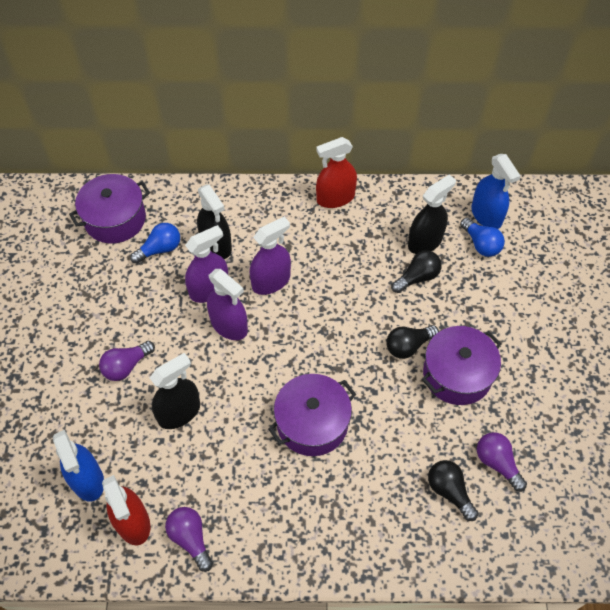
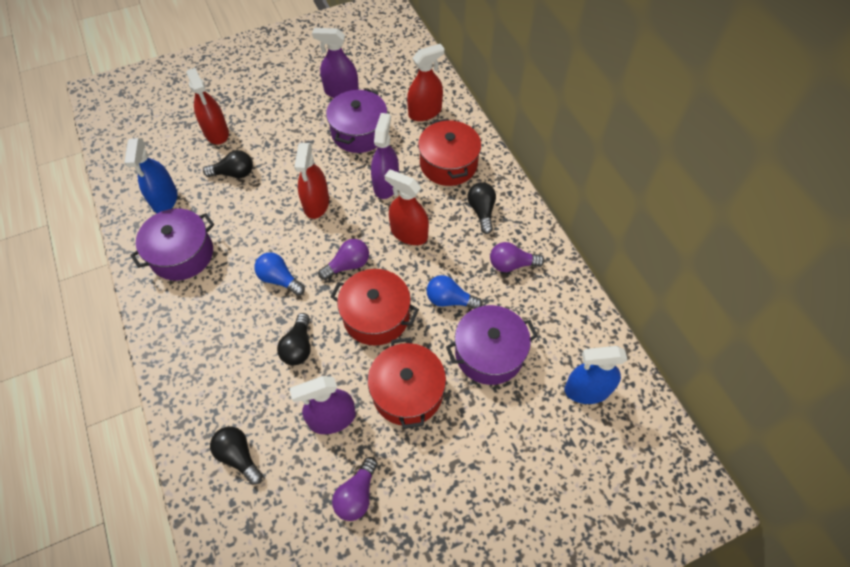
black light bulb: 3 -> 4
black spray bottle: 3 -> 0
red pot: 0 -> 3
red spray bottle: 2 -> 4

